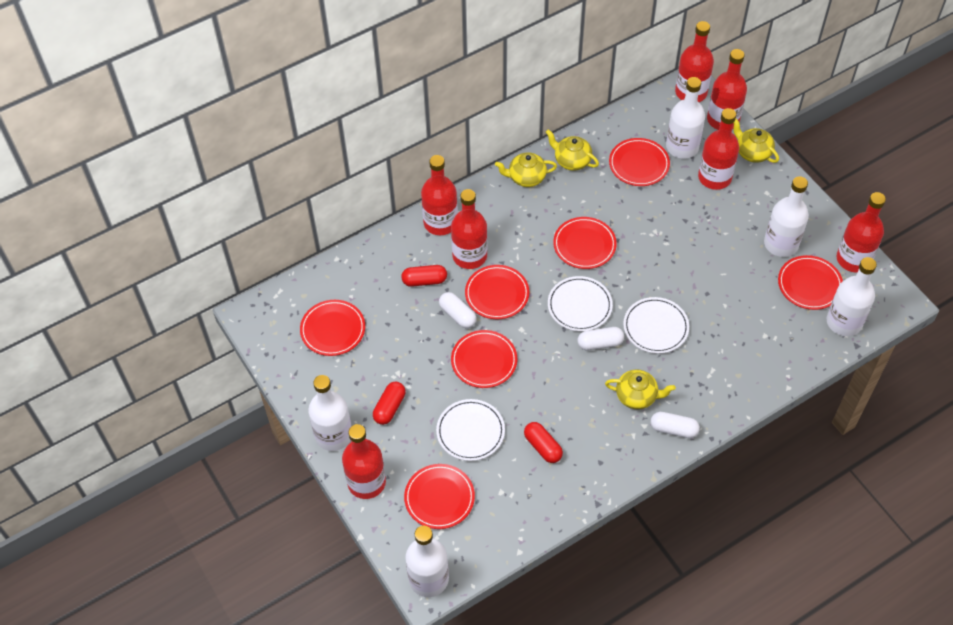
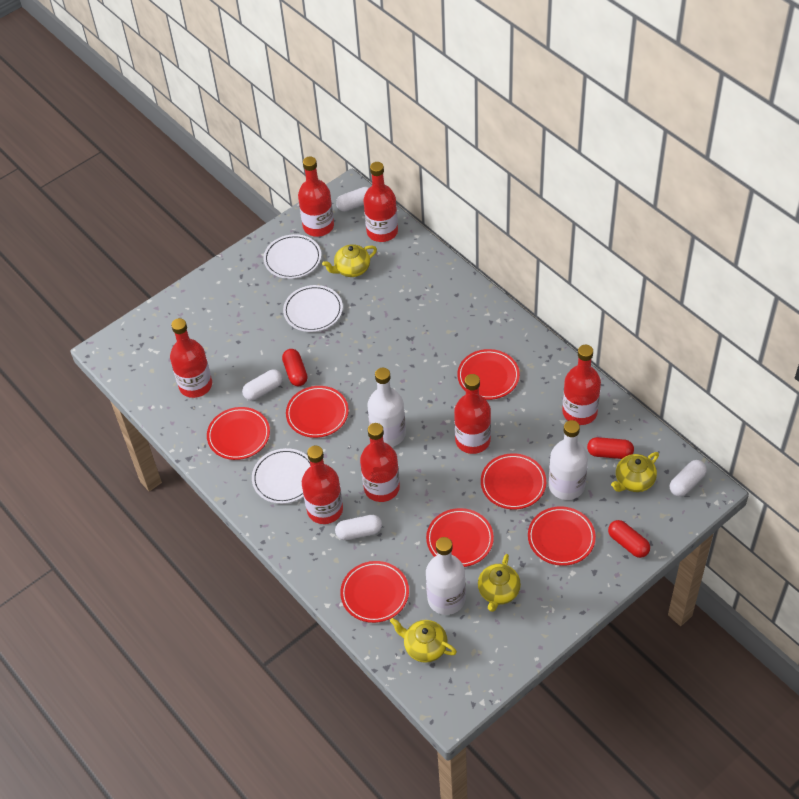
white bottle: 5 -> 3
white capsule: 3 -> 4

